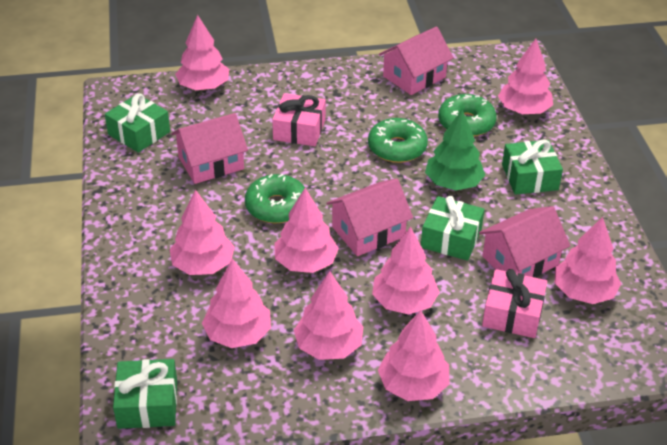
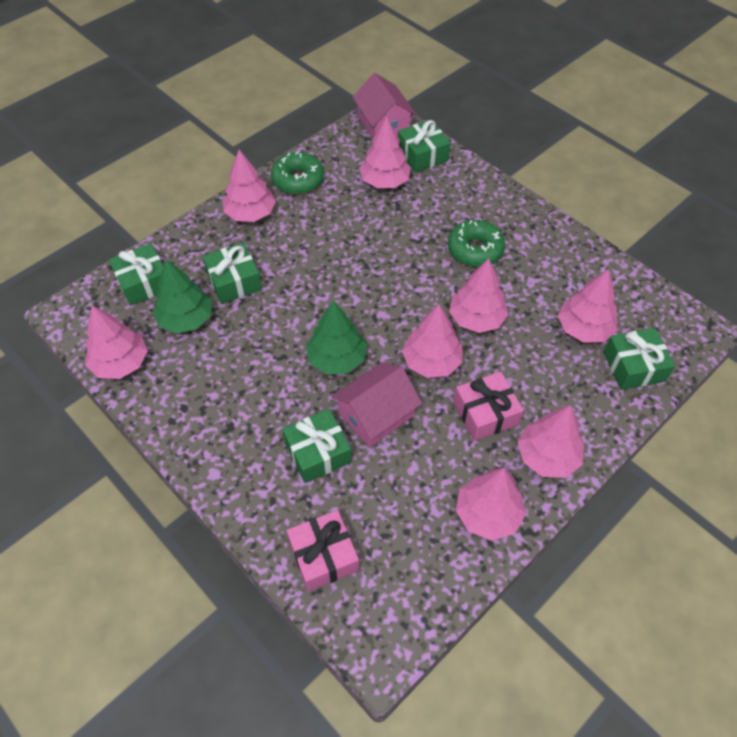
green donut: 3 -> 2
green gift: 4 -> 5
green tree: 1 -> 2
pink house: 4 -> 2
pink tree: 9 -> 8

